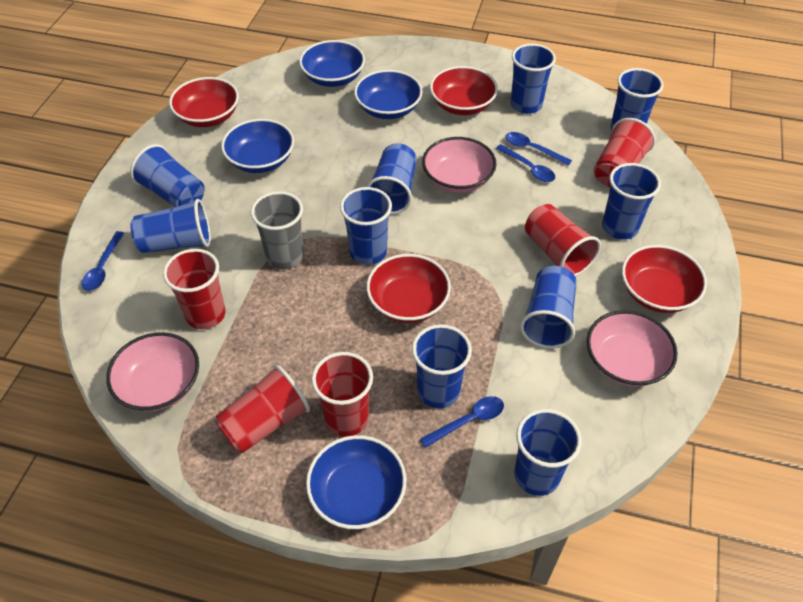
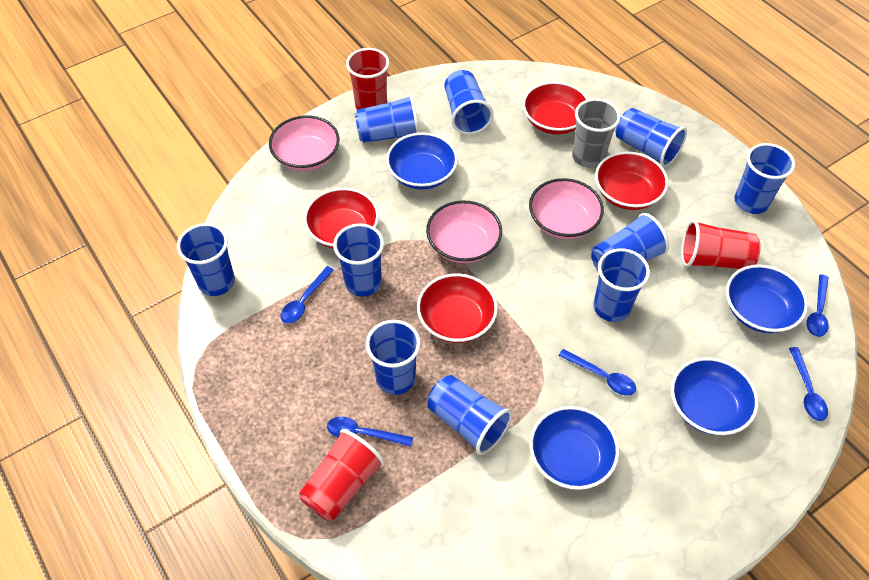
blue spoon: 4 -> 5
red cup: 5 -> 3

